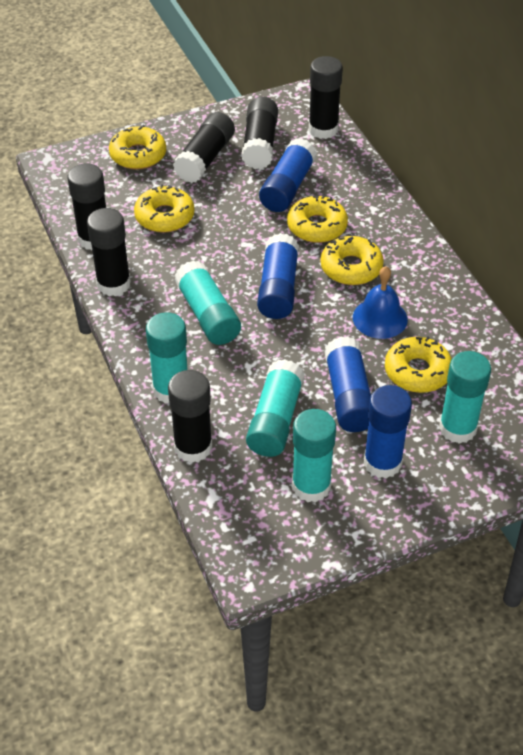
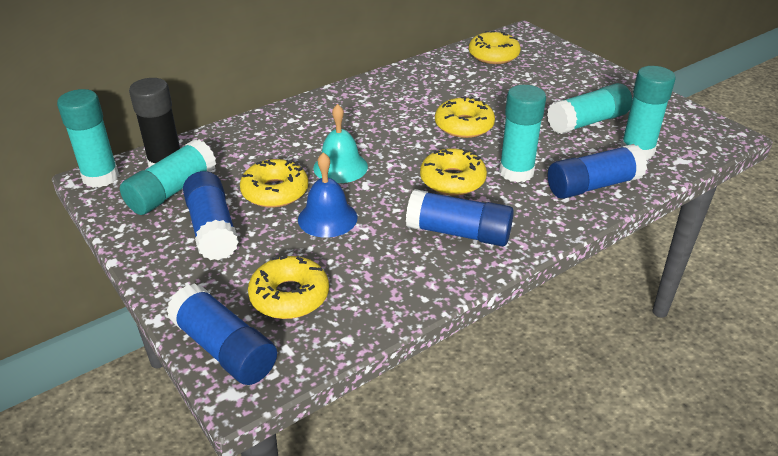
black glue stick: 6 -> 1
turquoise bell: 0 -> 1

